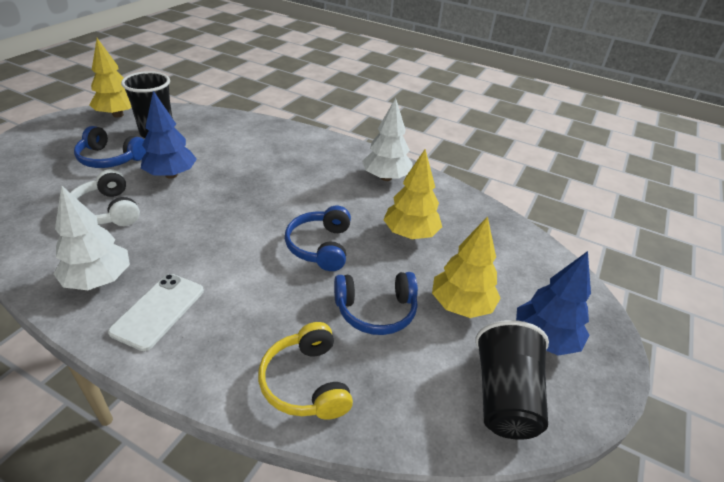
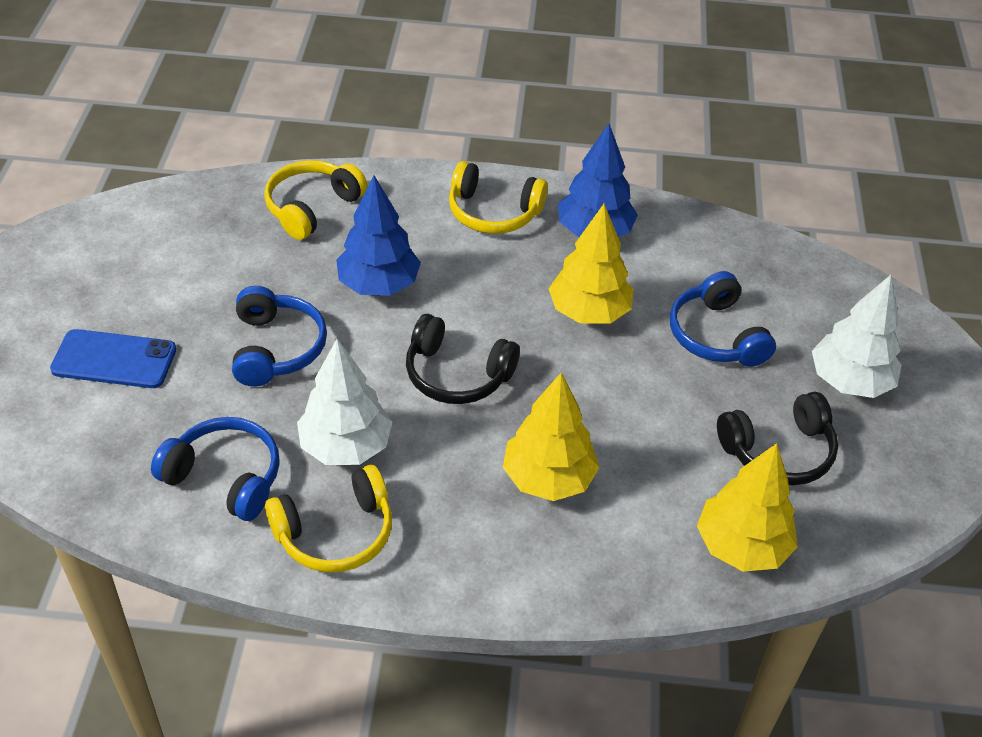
black cup: 2 -> 0
black headphones: 0 -> 2
blue phone: 0 -> 1
white headphones: 1 -> 0
white phone: 1 -> 0
yellow headphones: 1 -> 3

